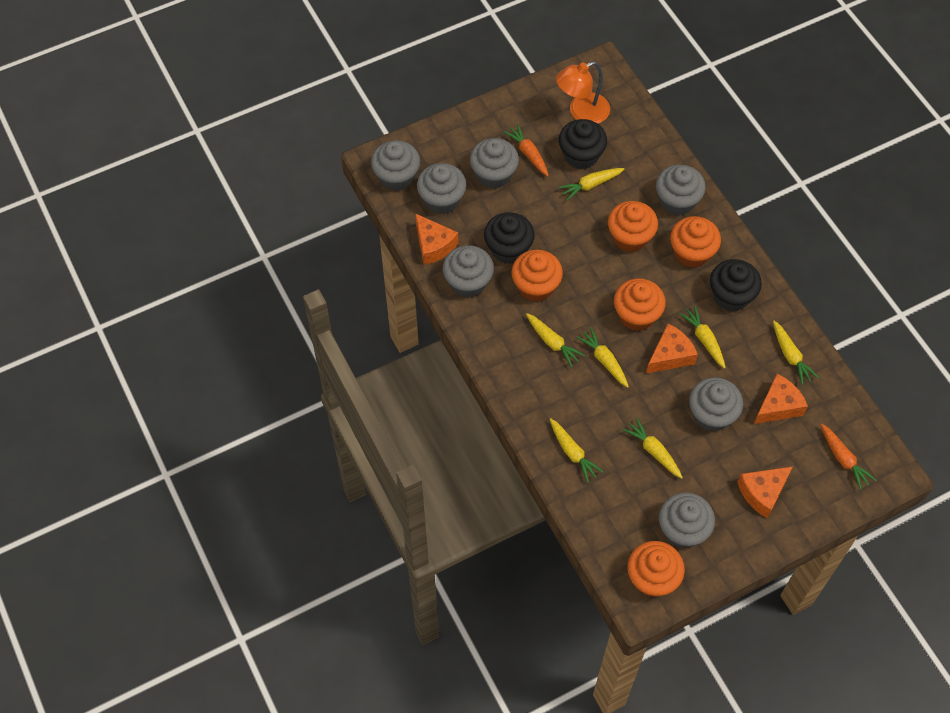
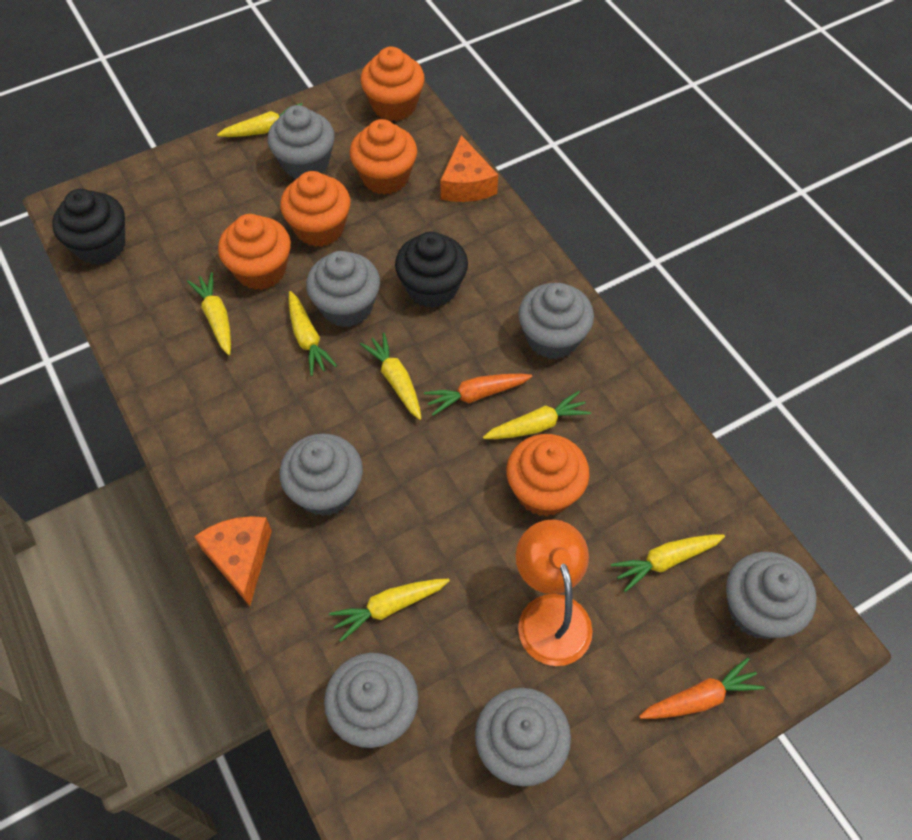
black cupcake: 3 -> 2
orange cheese: 4 -> 2

